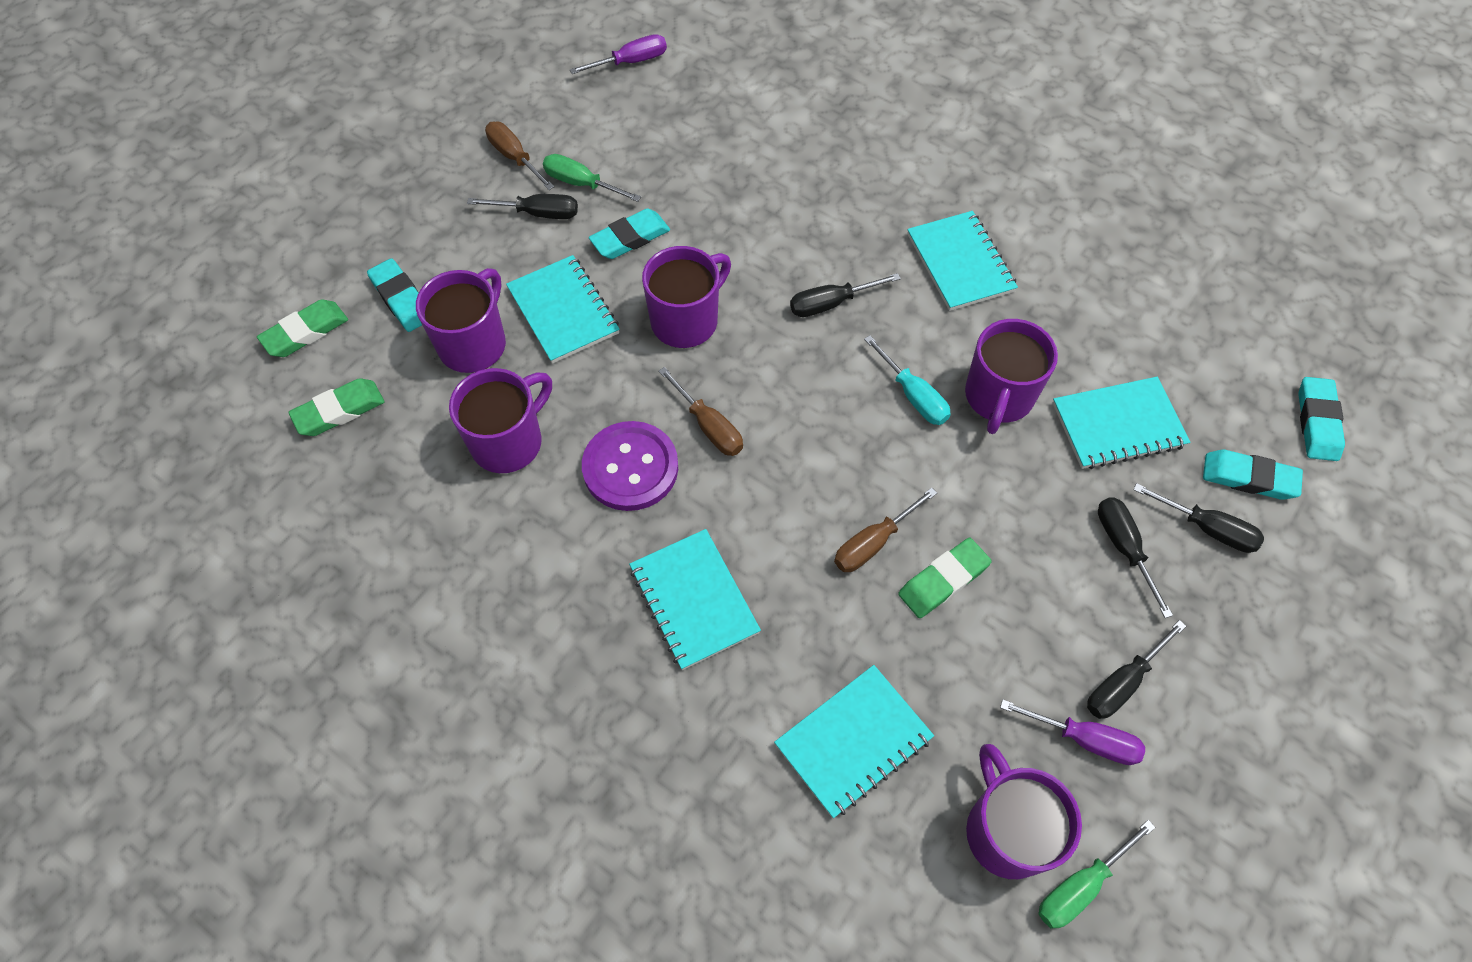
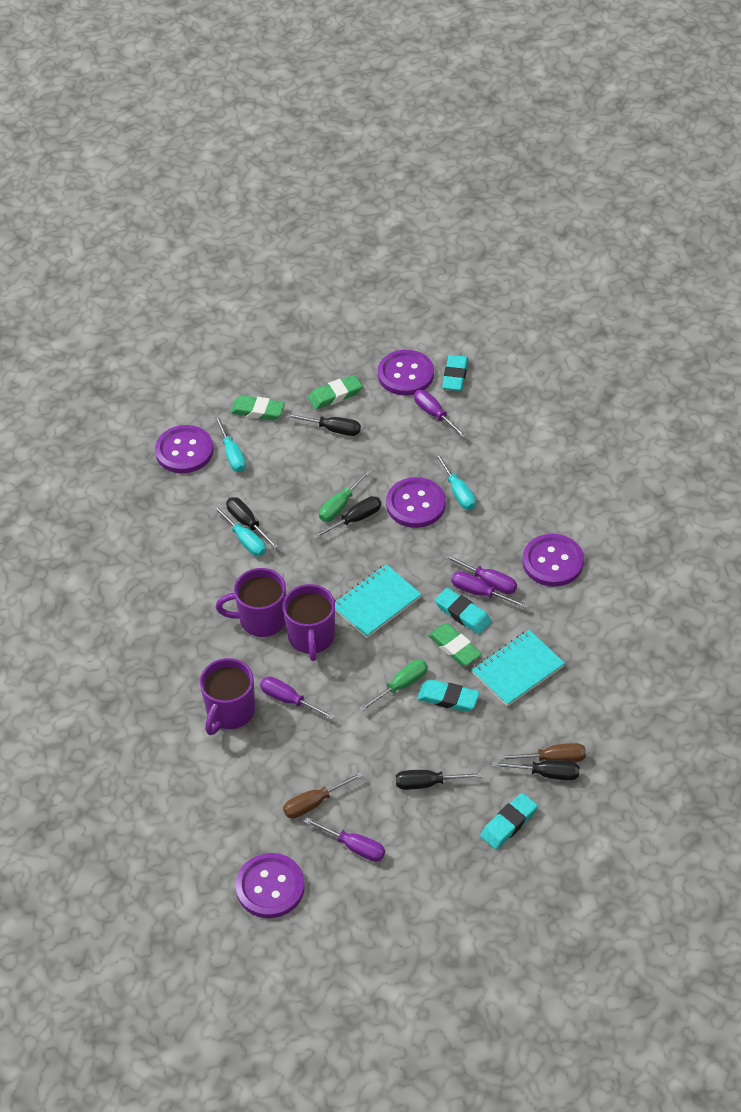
brown screwdriver: 3 -> 2
purple button: 1 -> 5
purple mug: 5 -> 3
purple screwdriver: 2 -> 5
turquoise notebook: 5 -> 2
turquoise screwdriver: 1 -> 3

